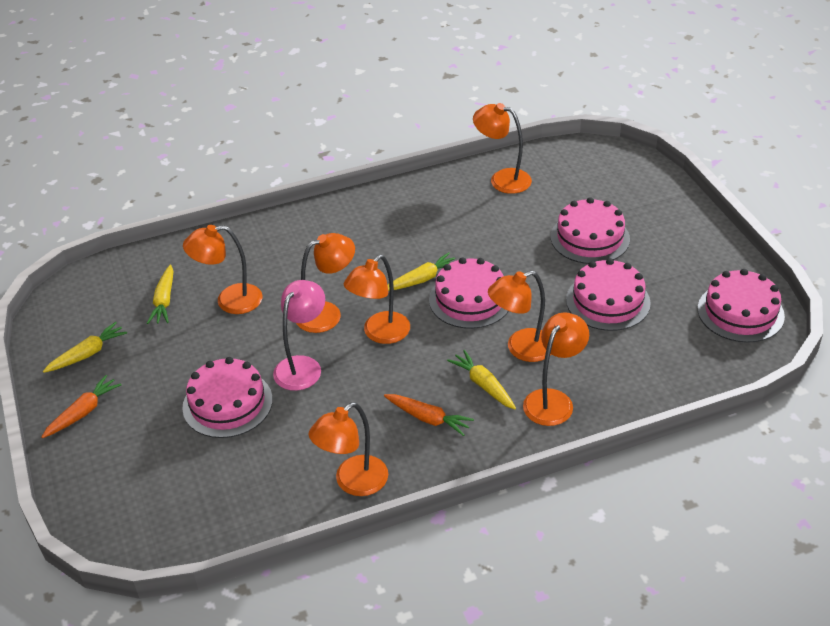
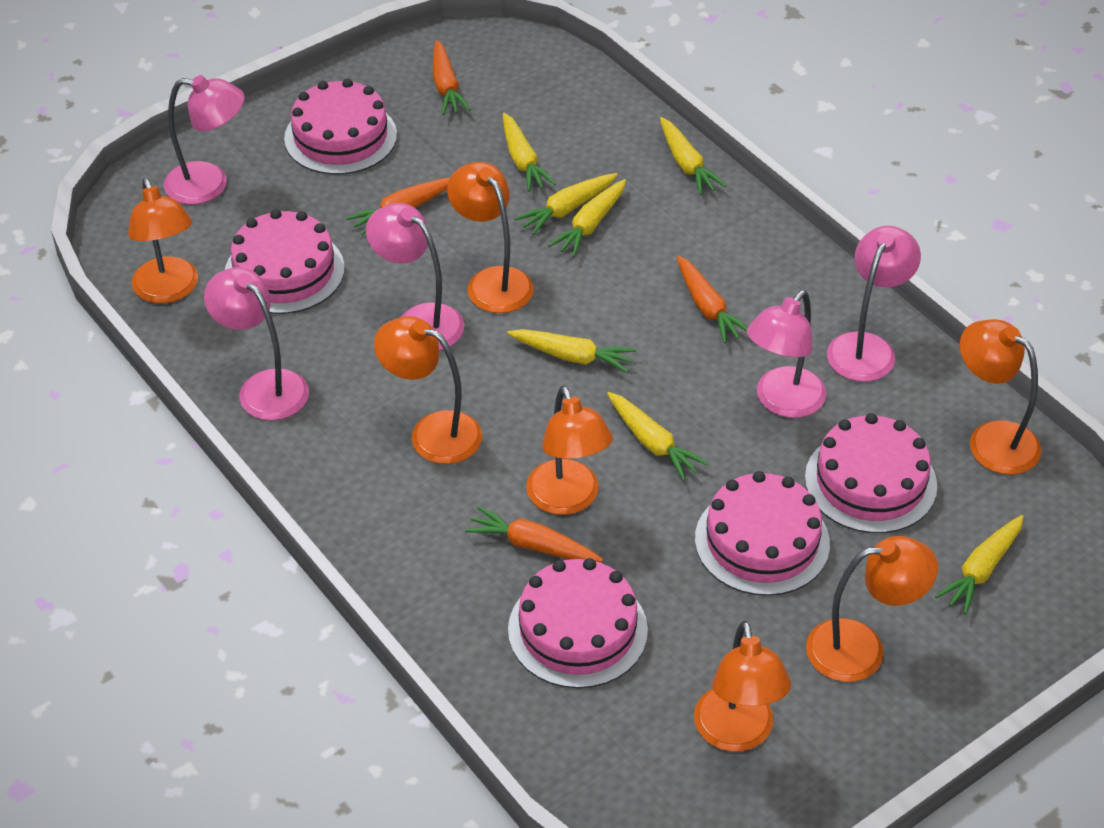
orange carrot: 2 -> 4
pink lamp: 1 -> 5
yellow carrot: 4 -> 7

